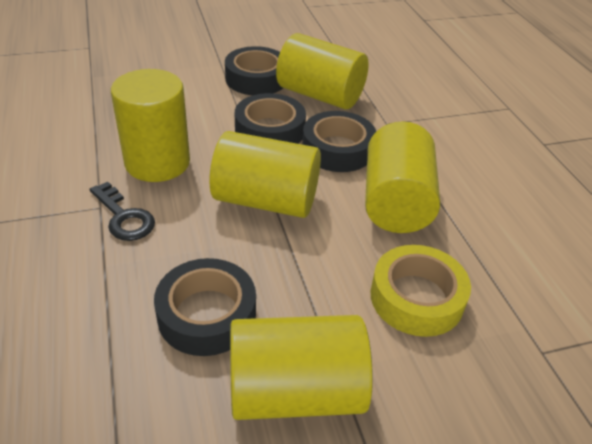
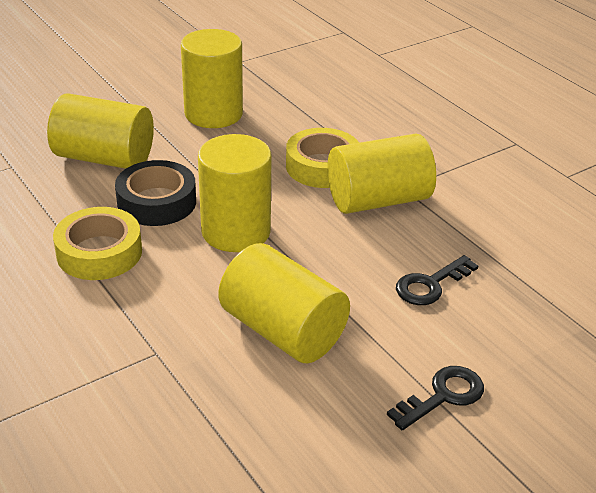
black key: 1 -> 2
black tape: 4 -> 1
yellow tape: 1 -> 2

